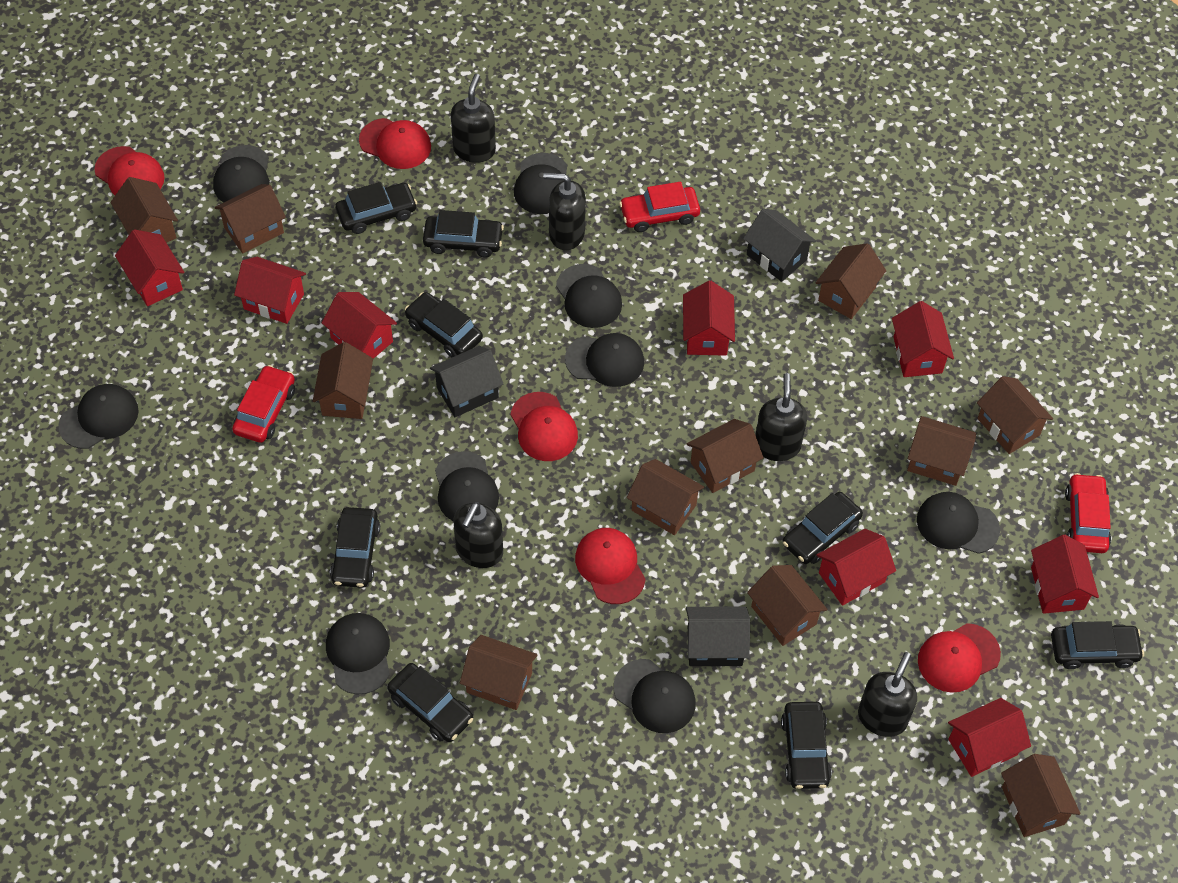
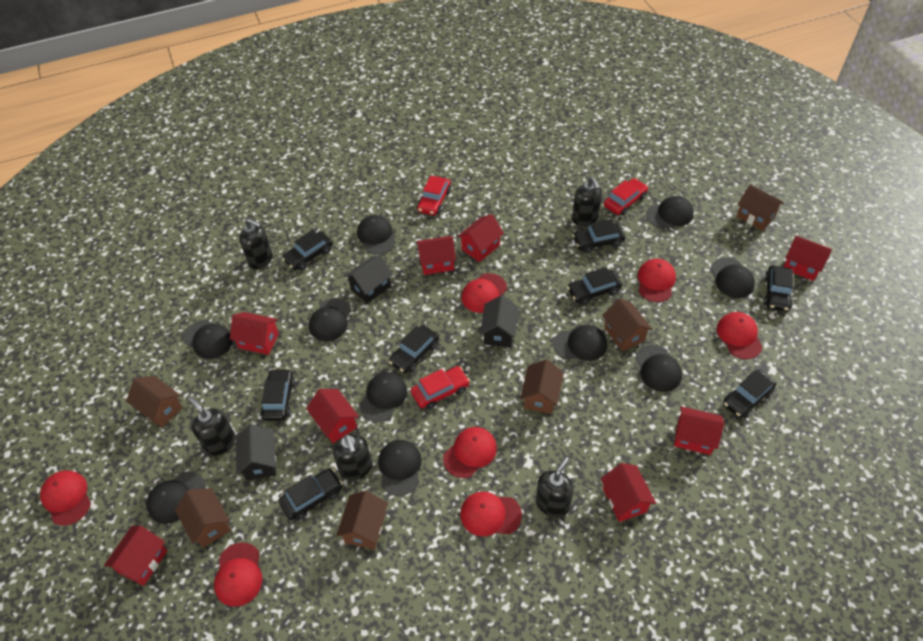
black cap: 9 -> 10
brown house: 11 -> 6
red cap: 5 -> 7

